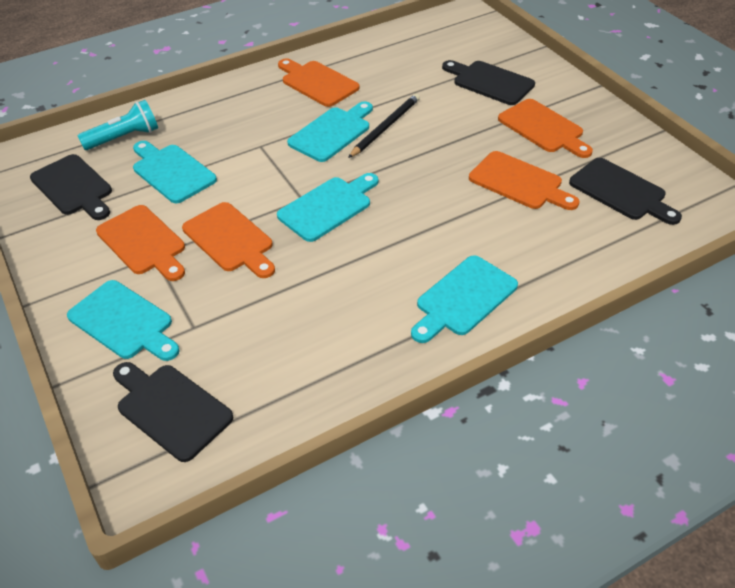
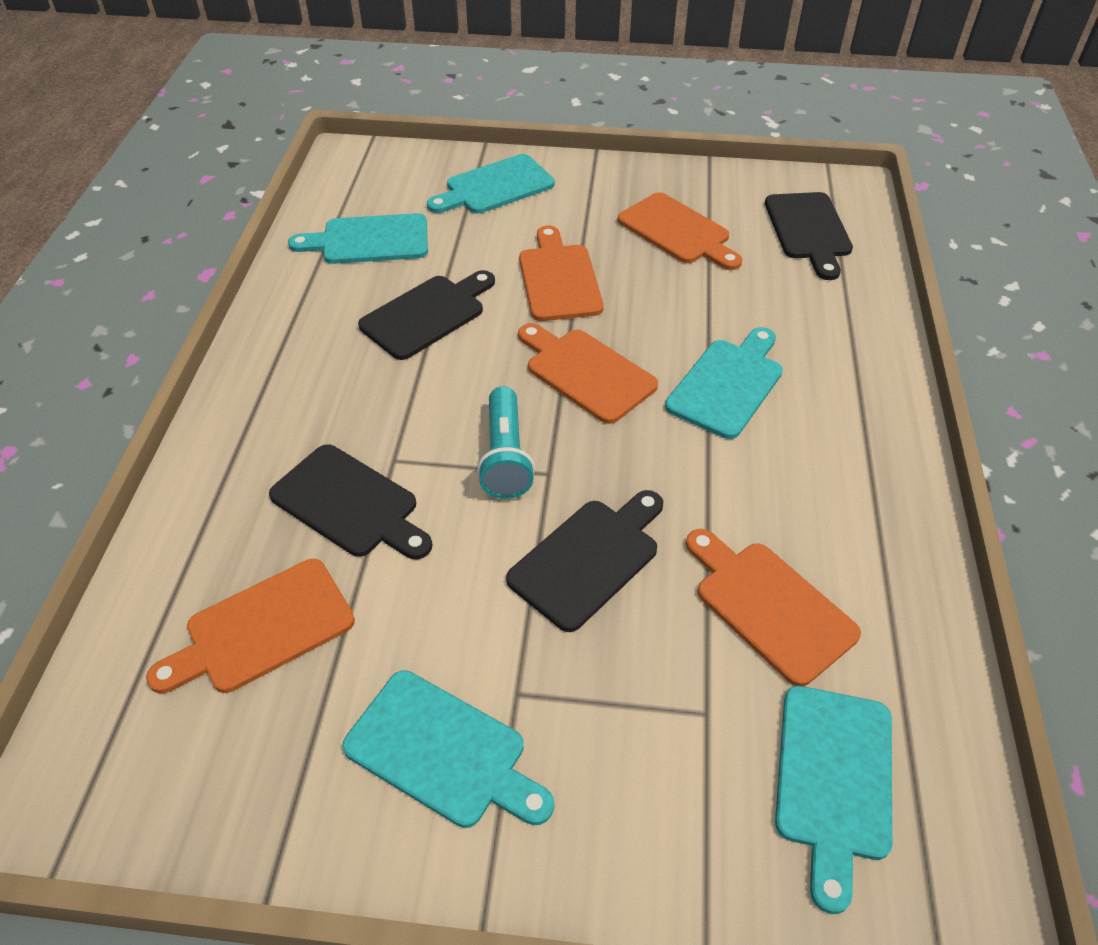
black pencil: 1 -> 0

